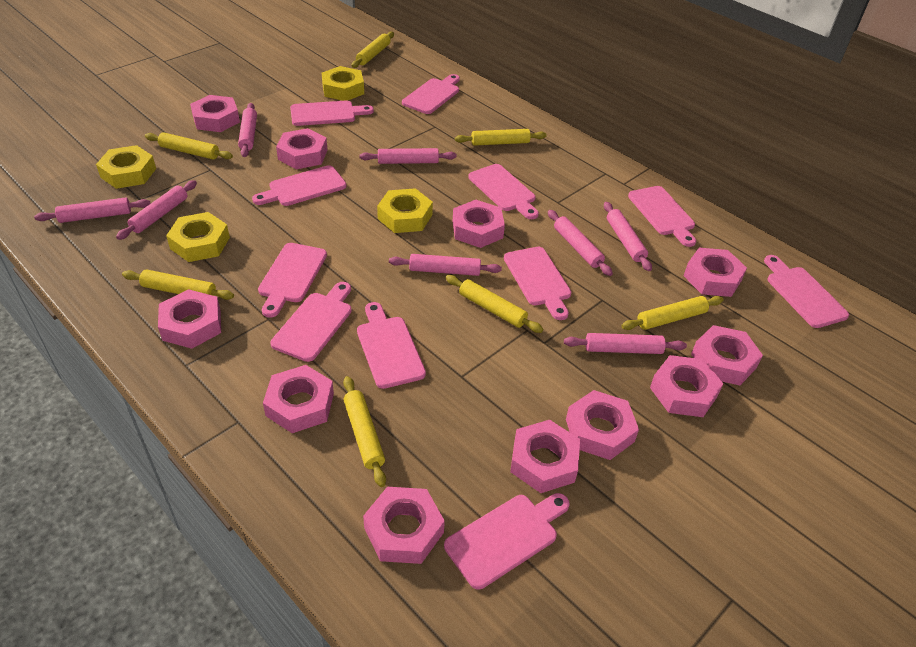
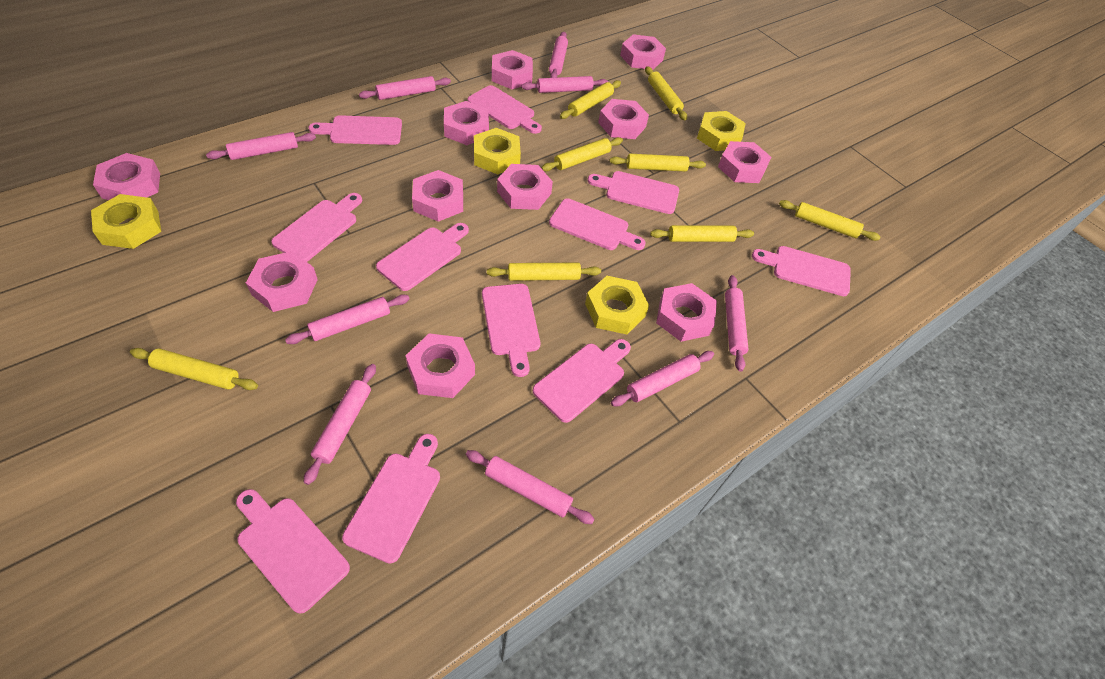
pink rolling pin: 8 -> 9
yellow rolling pin: 7 -> 8

